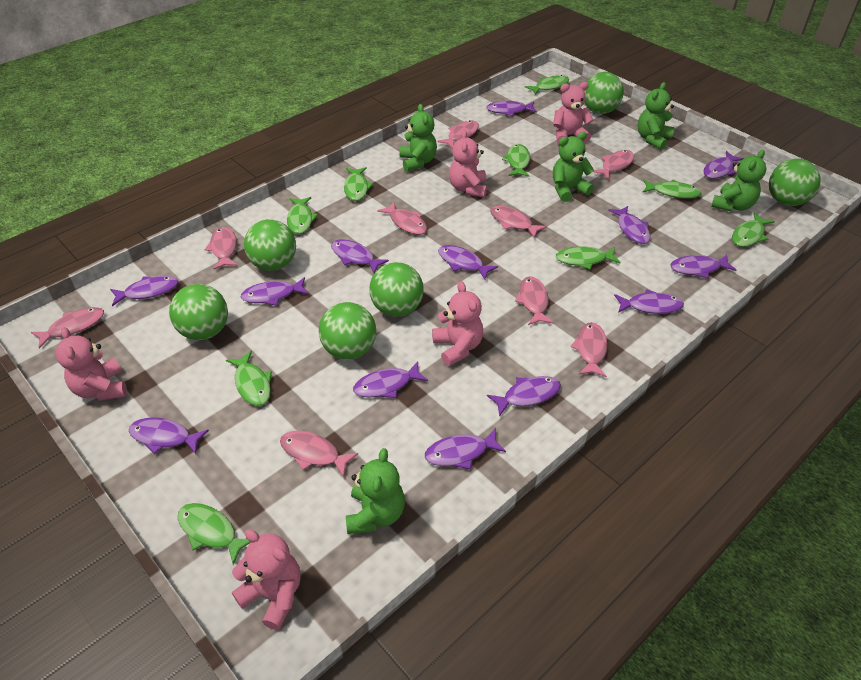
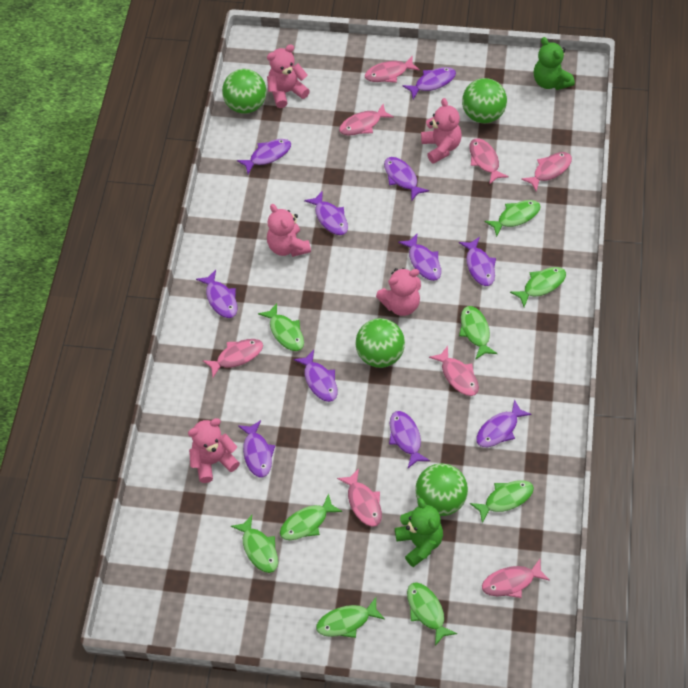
green ball: 6 -> 4
green teddy bear: 5 -> 2
pink fish: 9 -> 8
purple fish: 13 -> 11

